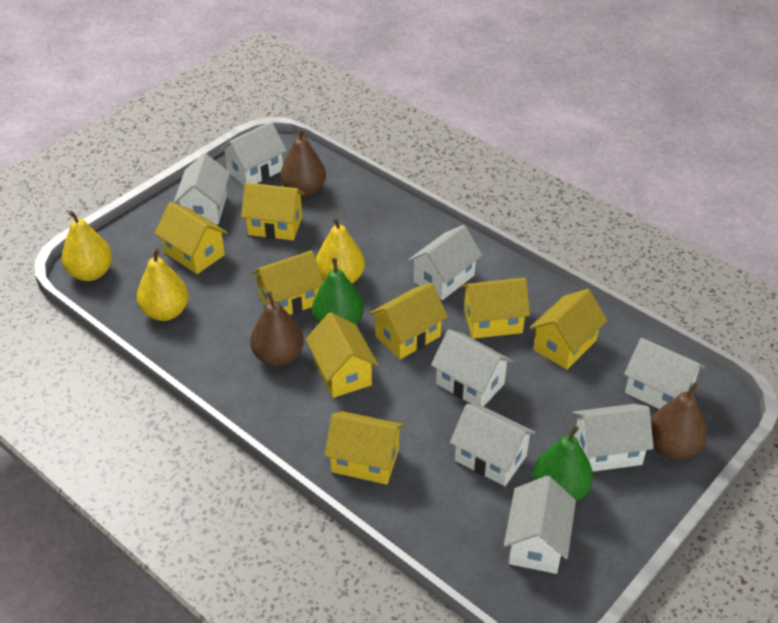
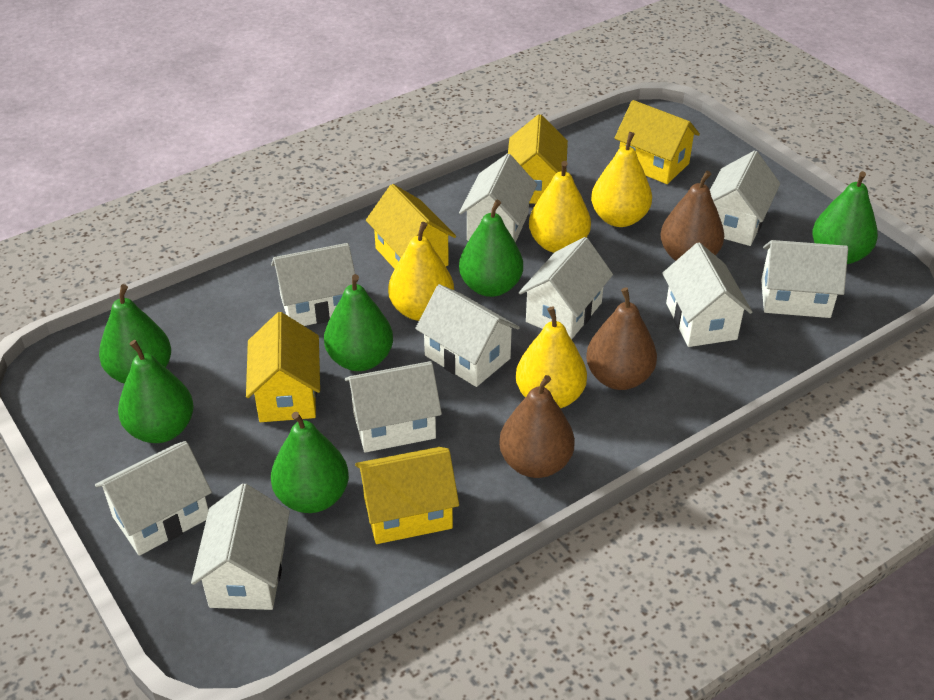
green pear: 2 -> 6
white house: 8 -> 10
yellow house: 8 -> 5
yellow pear: 3 -> 4

